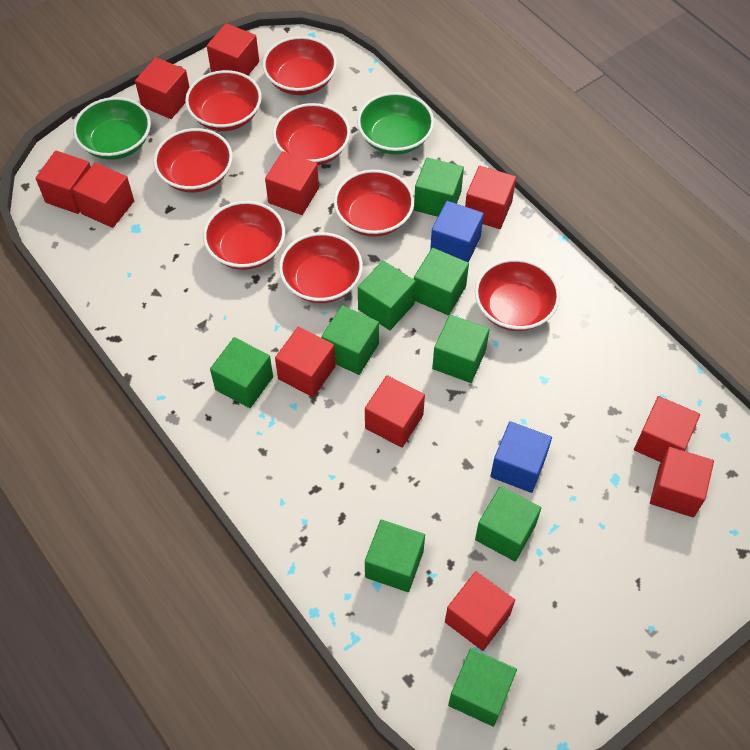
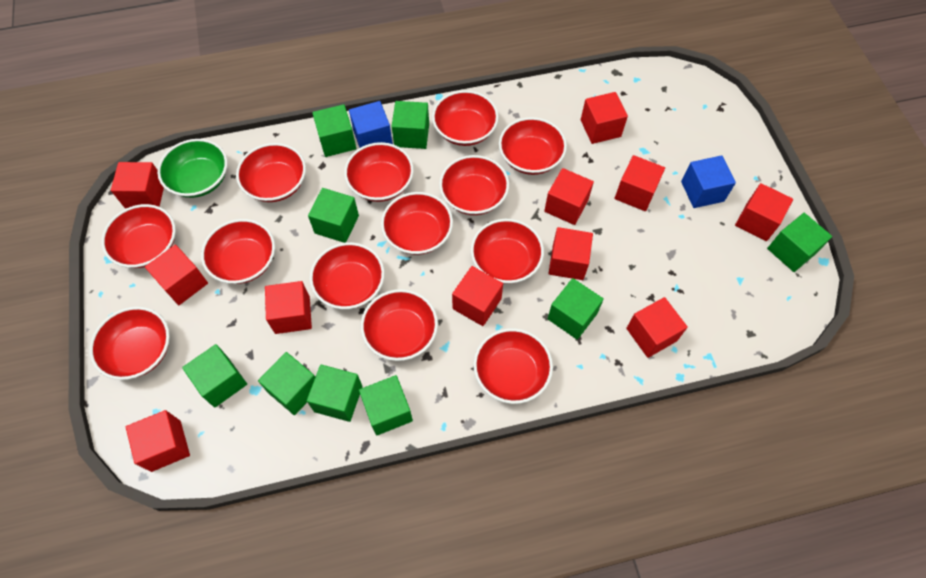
green bowl: 2 -> 1
red bowl: 8 -> 13

